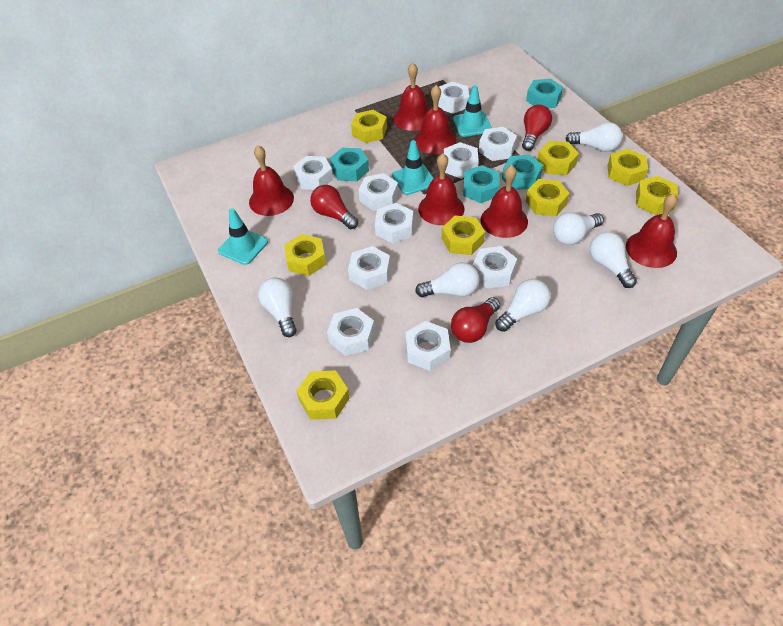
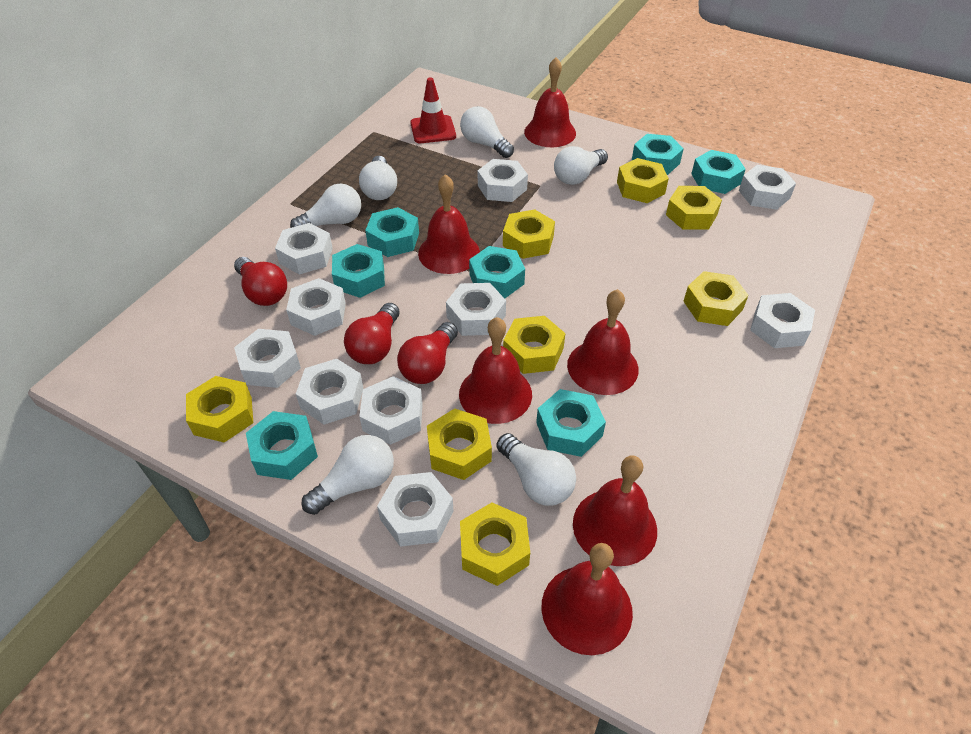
red traffic cone: 0 -> 1
turquoise nut: 4 -> 7
turquoise traffic cone: 3 -> 0

